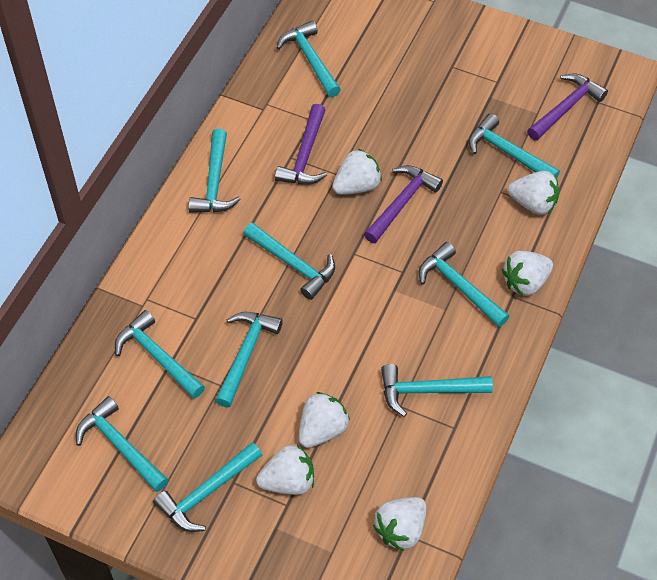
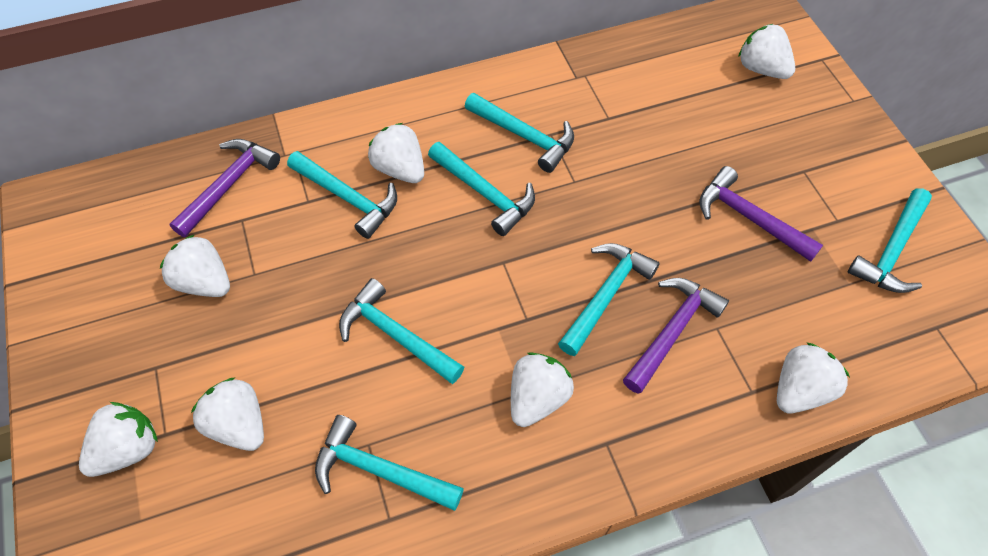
turquoise hammer: 10 -> 7
white strawberry: 6 -> 7

